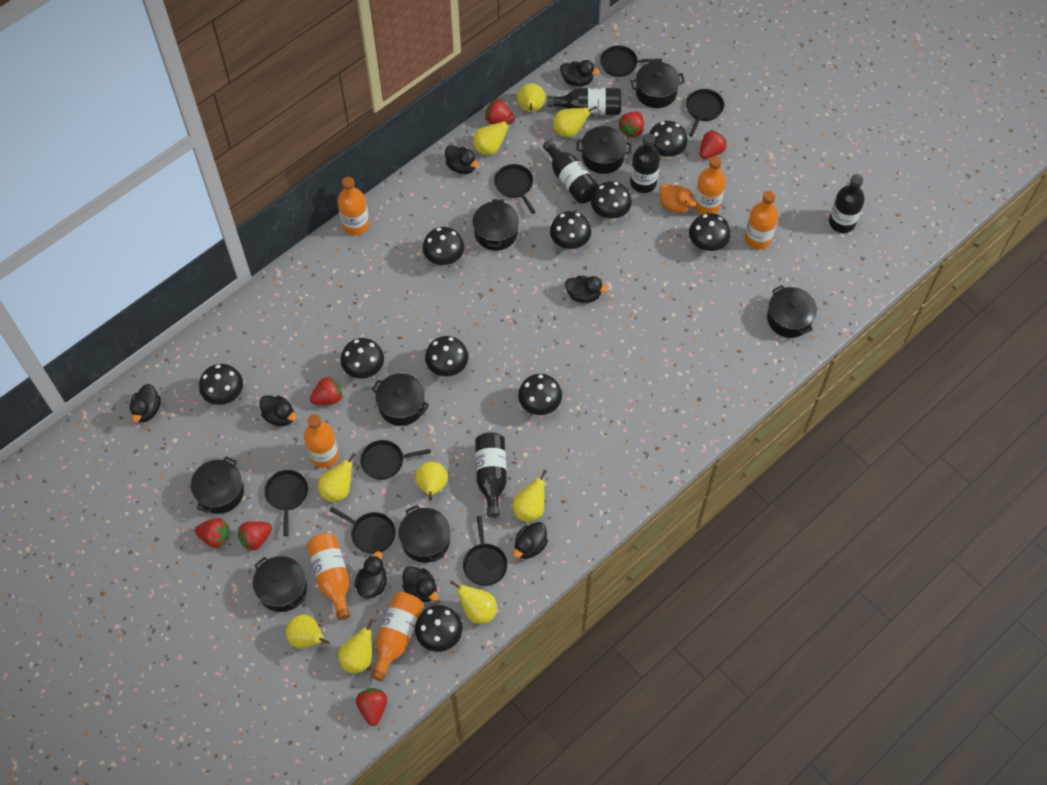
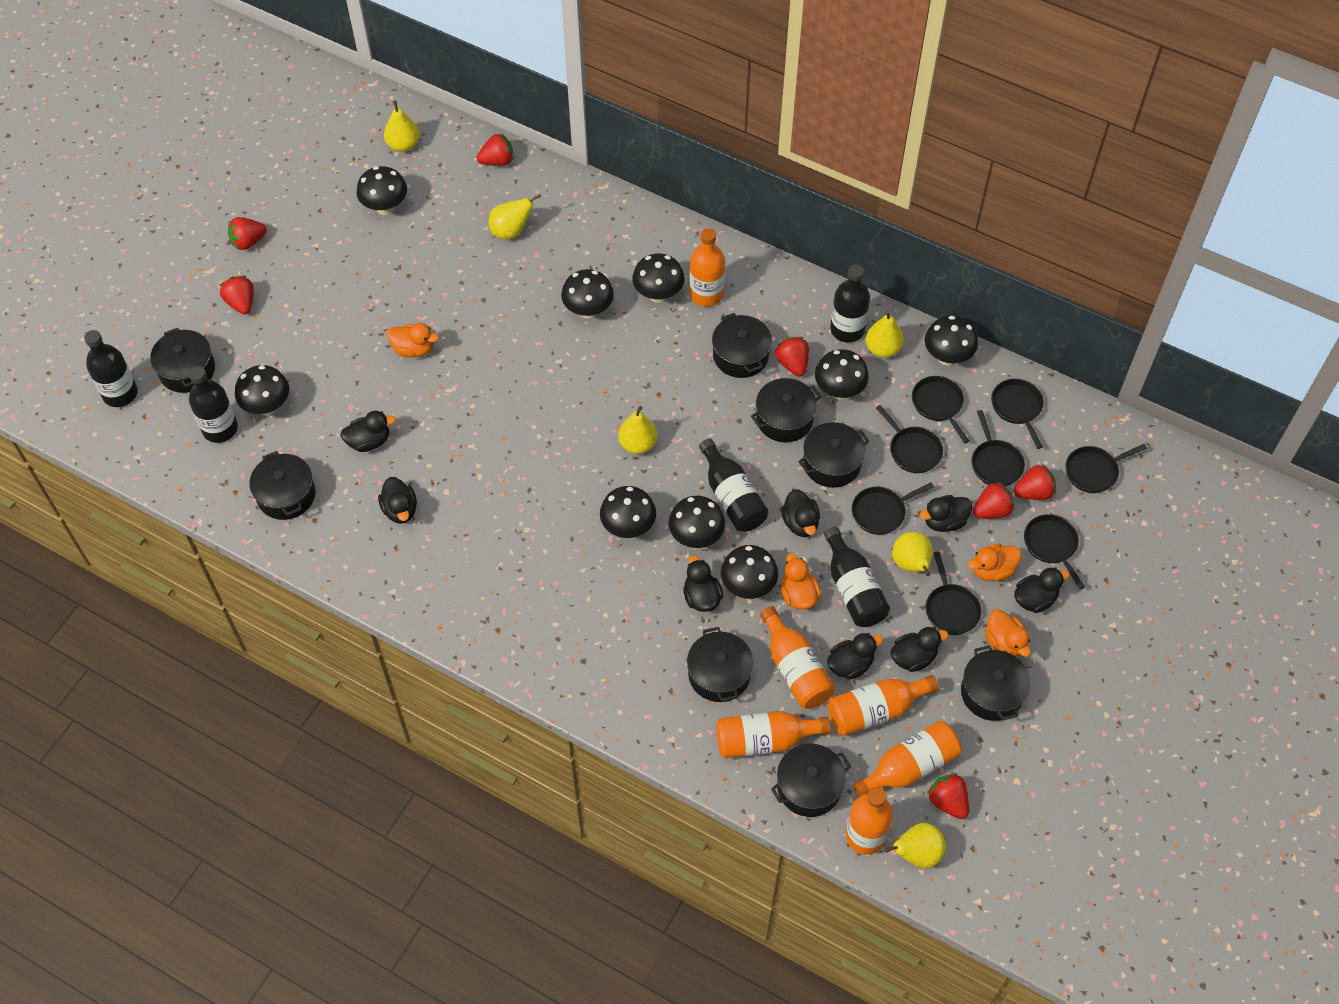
black mushroom: 10 -> 9
black pan: 7 -> 8
orange duck: 1 -> 4
yellow pear: 9 -> 6

